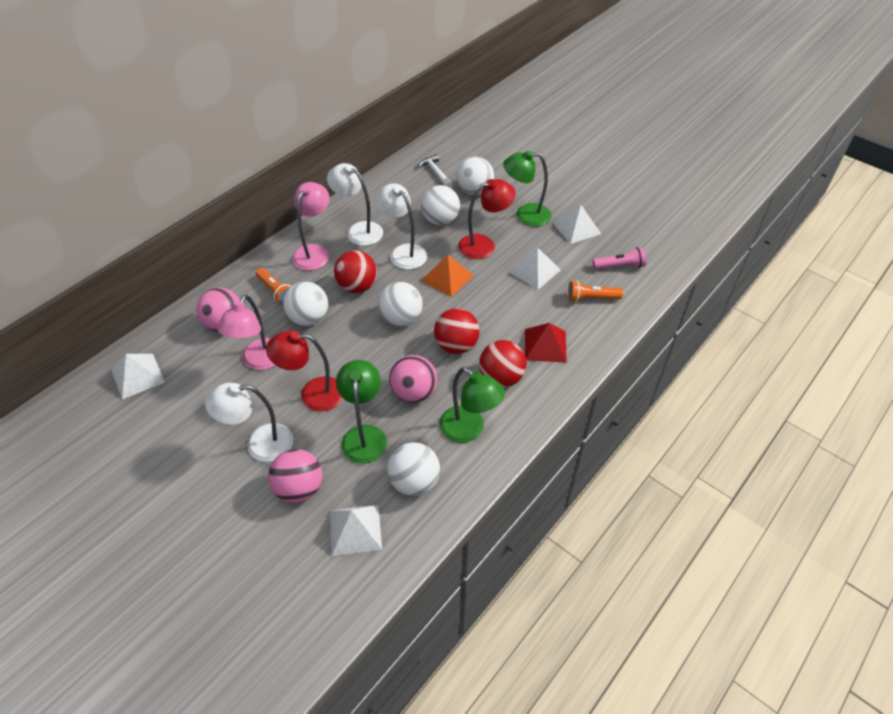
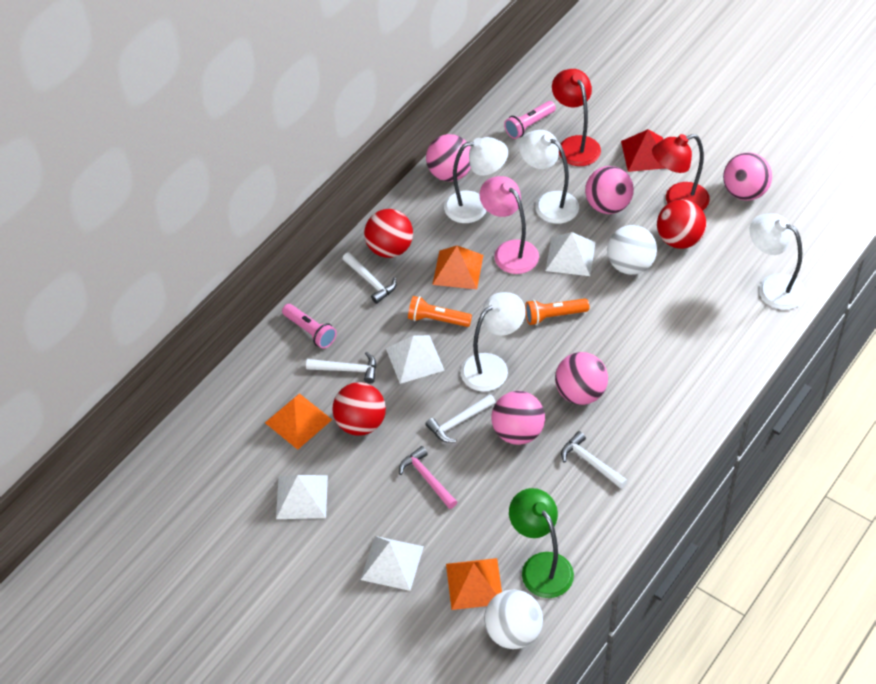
green lamp: 3 -> 1
orange pyramid: 1 -> 3
pink ball: 3 -> 5
pink flashlight: 1 -> 2
pink hammer: 0 -> 1
pink lamp: 2 -> 1
white ball: 5 -> 2
white hammer: 1 -> 4
white lamp: 3 -> 4

